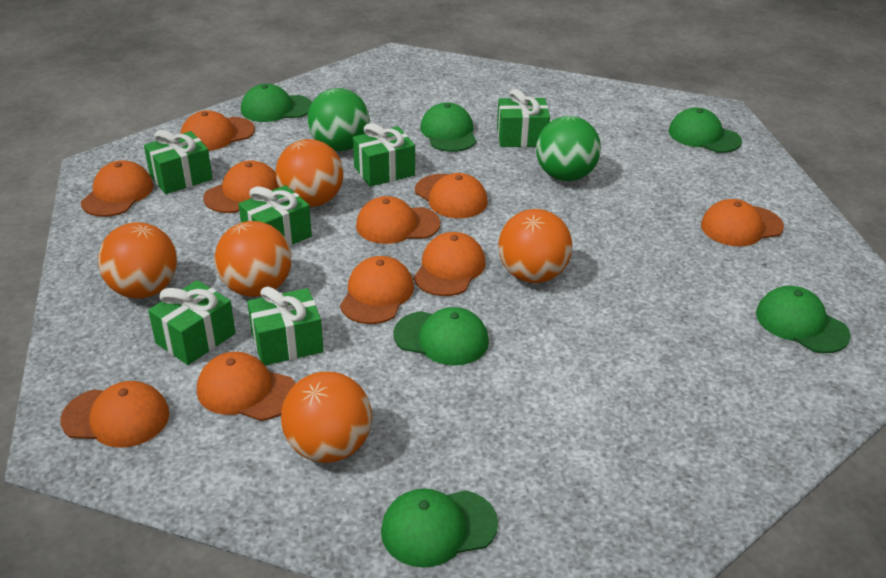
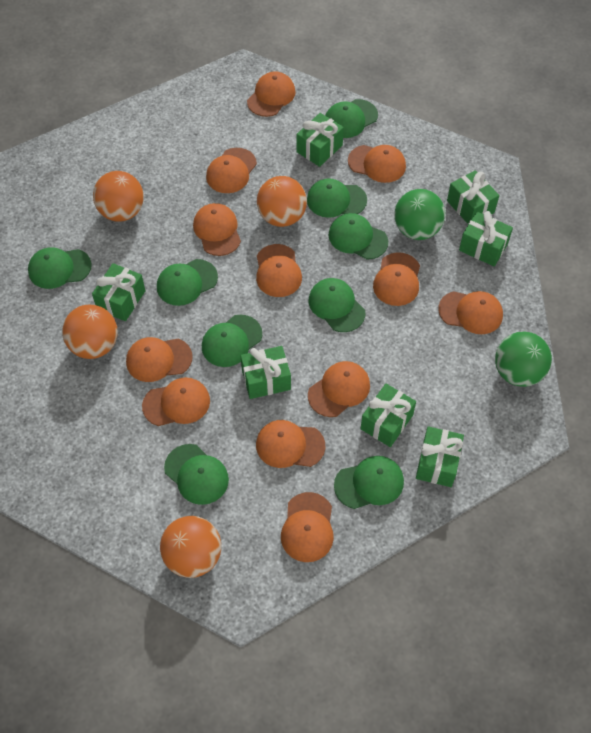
green cap: 6 -> 9
green gift: 6 -> 7
orange ball: 5 -> 4
orange cap: 10 -> 12

